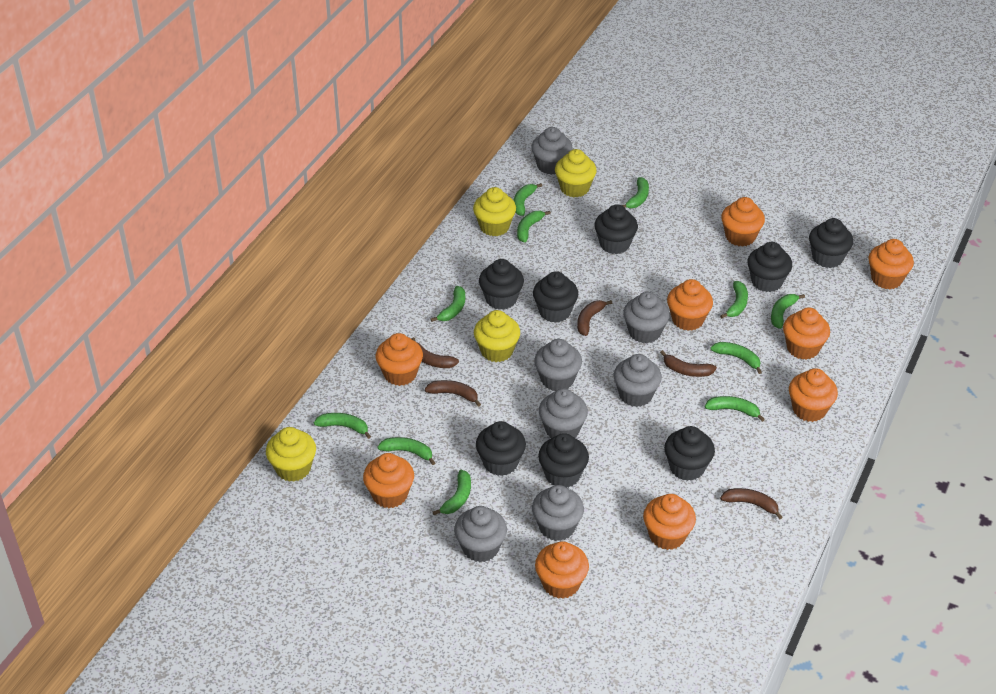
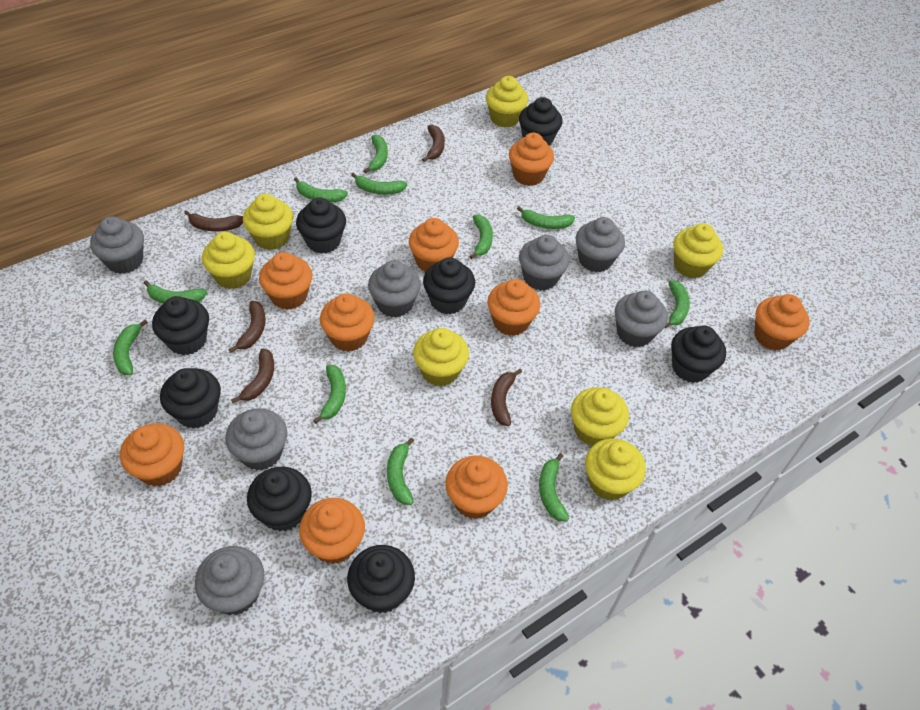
yellow cupcake: 4 -> 7

